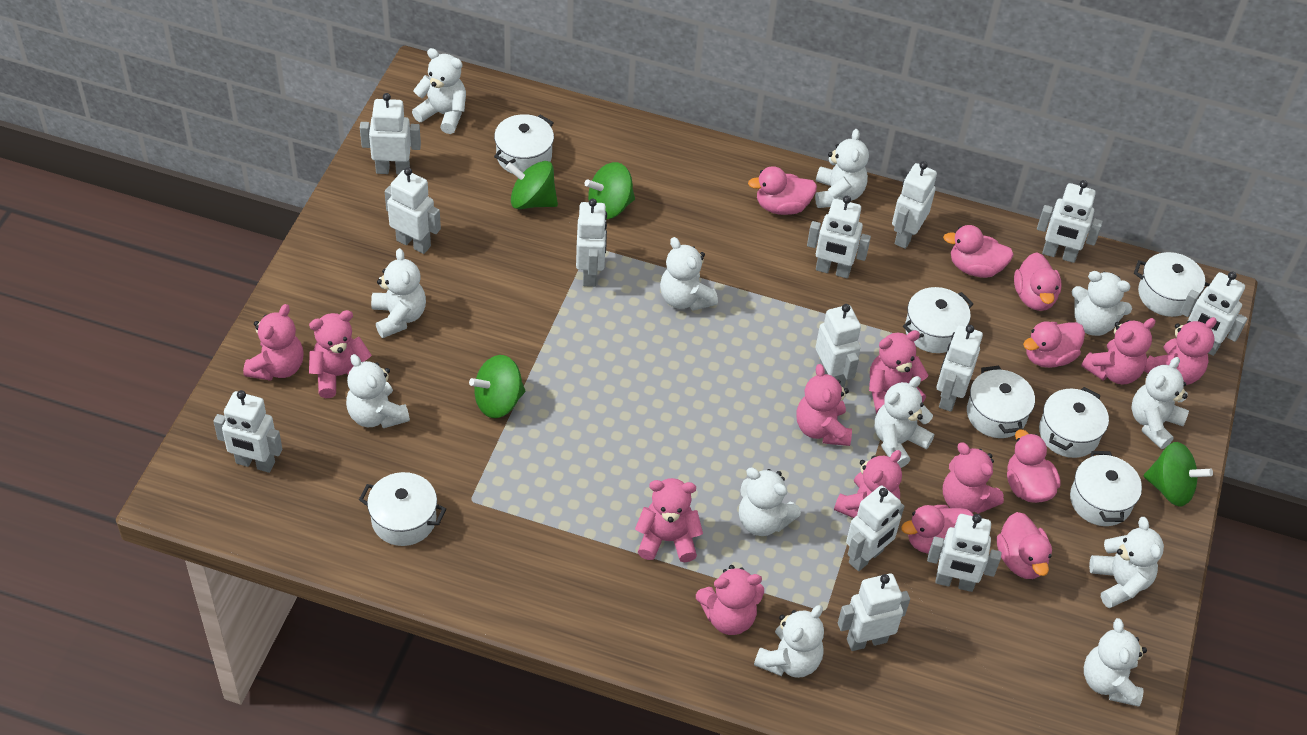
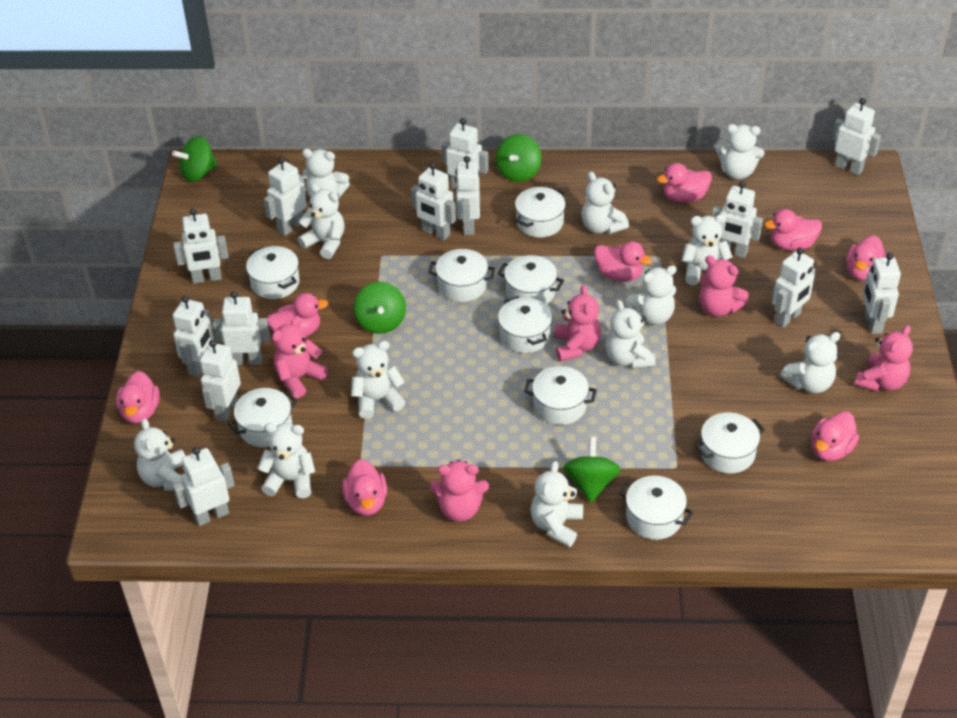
pink duck: 7 -> 8
pink teddy bear: 10 -> 5
white pot: 7 -> 9

